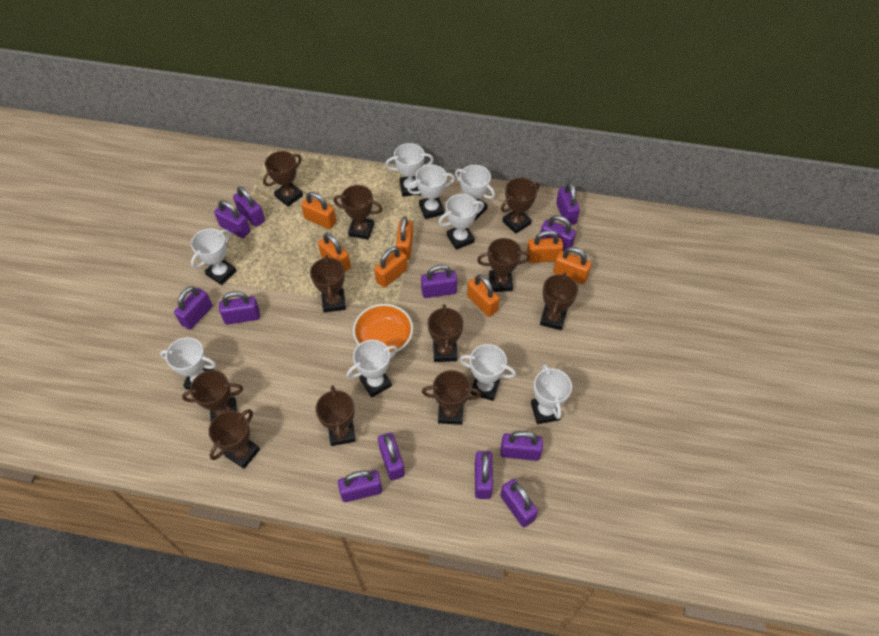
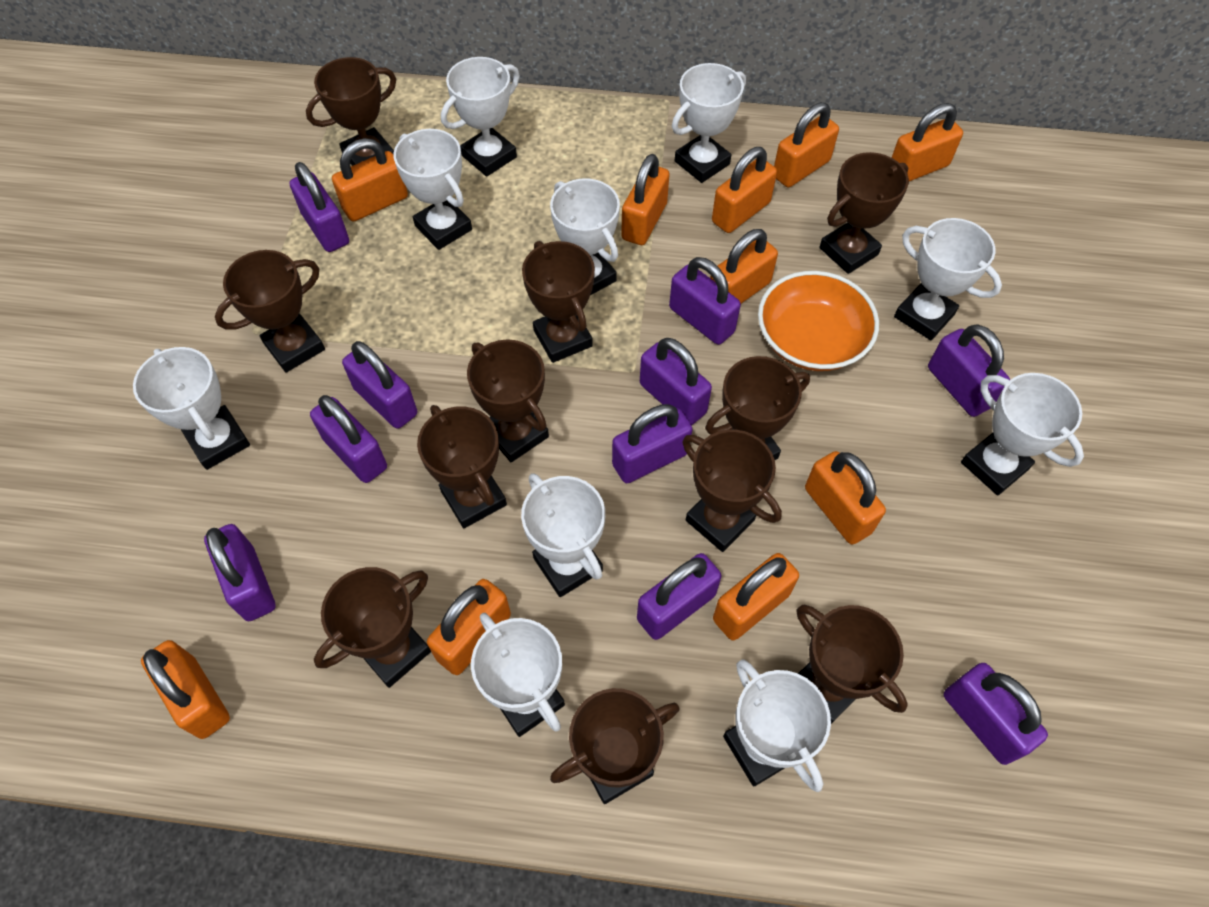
orange padlock: 7 -> 10
purple padlock: 12 -> 10
white trophy: 9 -> 10

